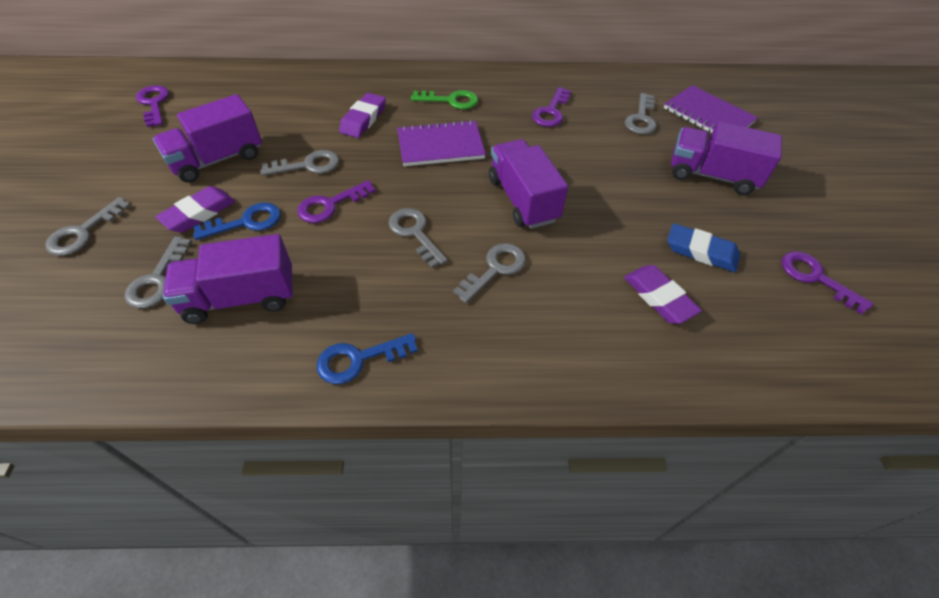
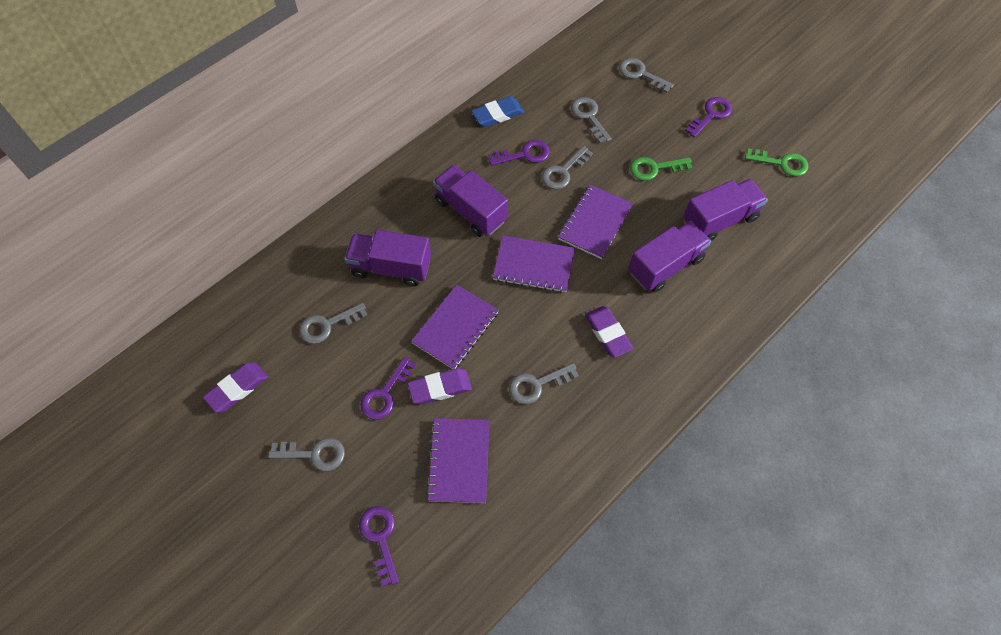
blue key: 2 -> 0
green key: 1 -> 2
purple notebook: 2 -> 4

